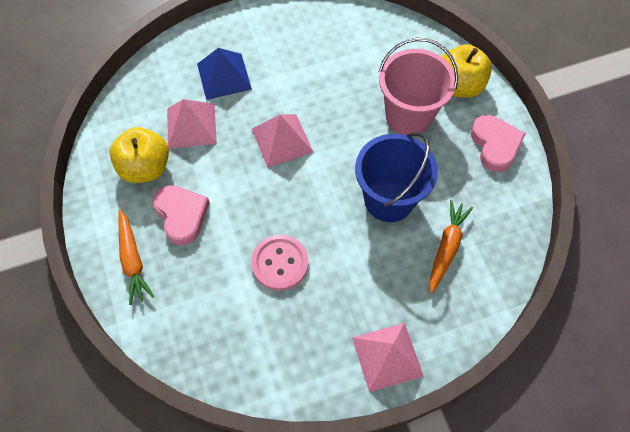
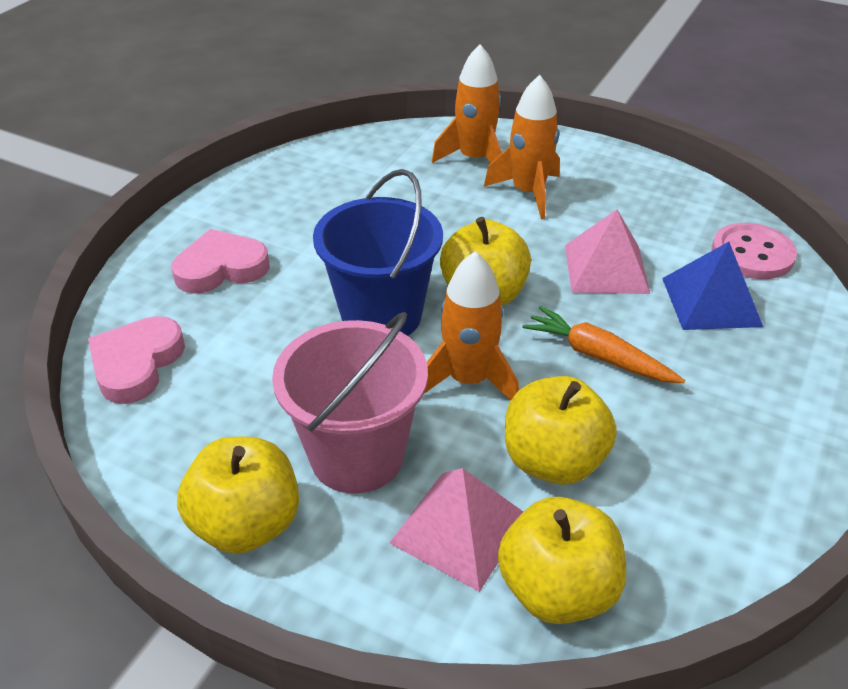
orange carrot: 2 -> 1
orange rocket: 0 -> 3
pink pyramid: 3 -> 2
yellow apple: 2 -> 4

